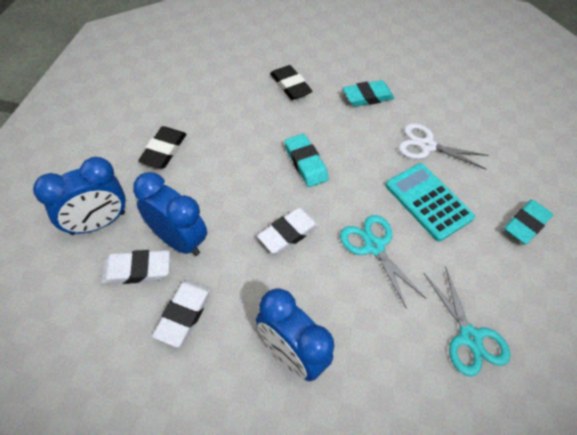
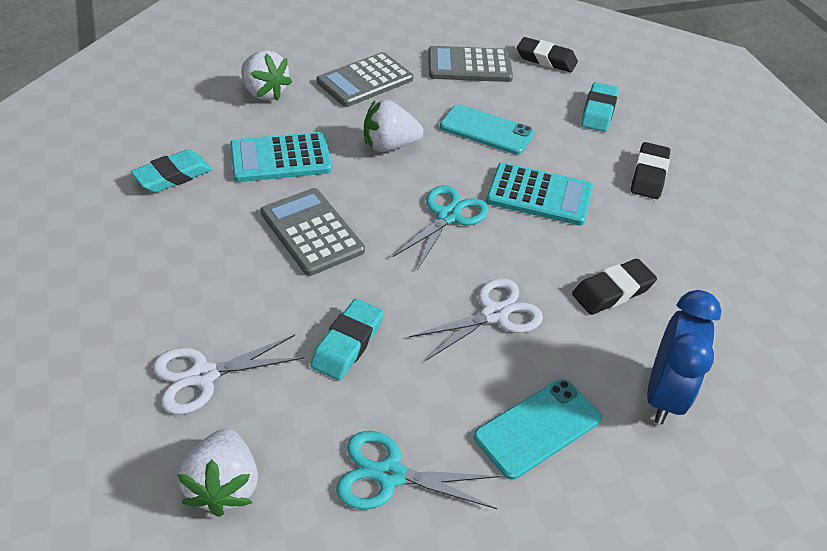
black eraser: 2 -> 3
blue clock: 3 -> 1
grey calculator: 0 -> 3
turquoise calculator: 1 -> 2
turquoise phone: 0 -> 2
white eraser: 3 -> 0
white scissors: 1 -> 2
white strawberry: 0 -> 3

